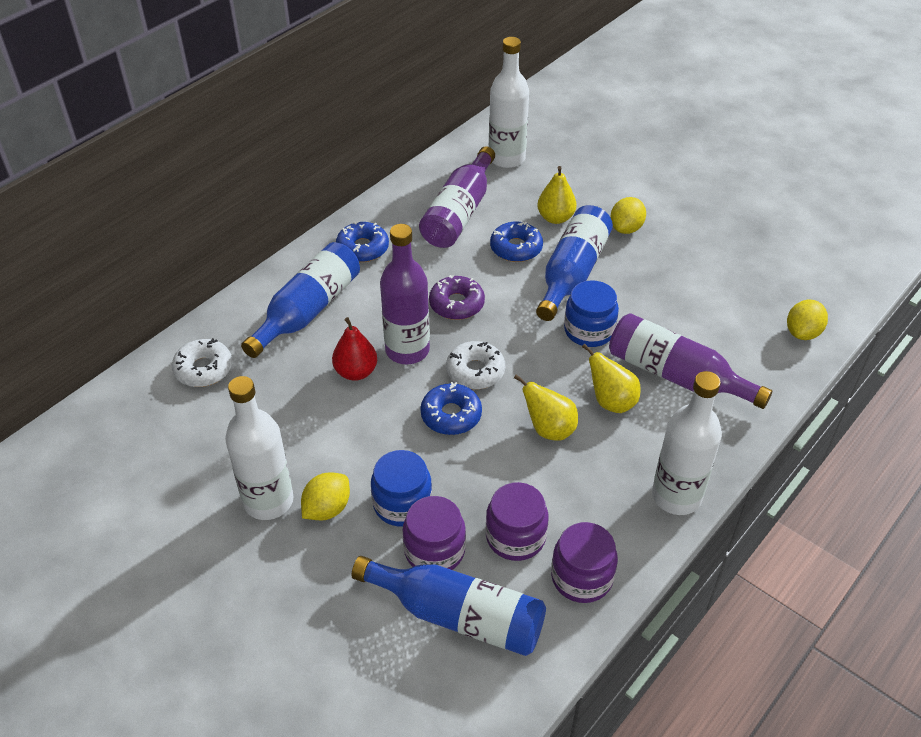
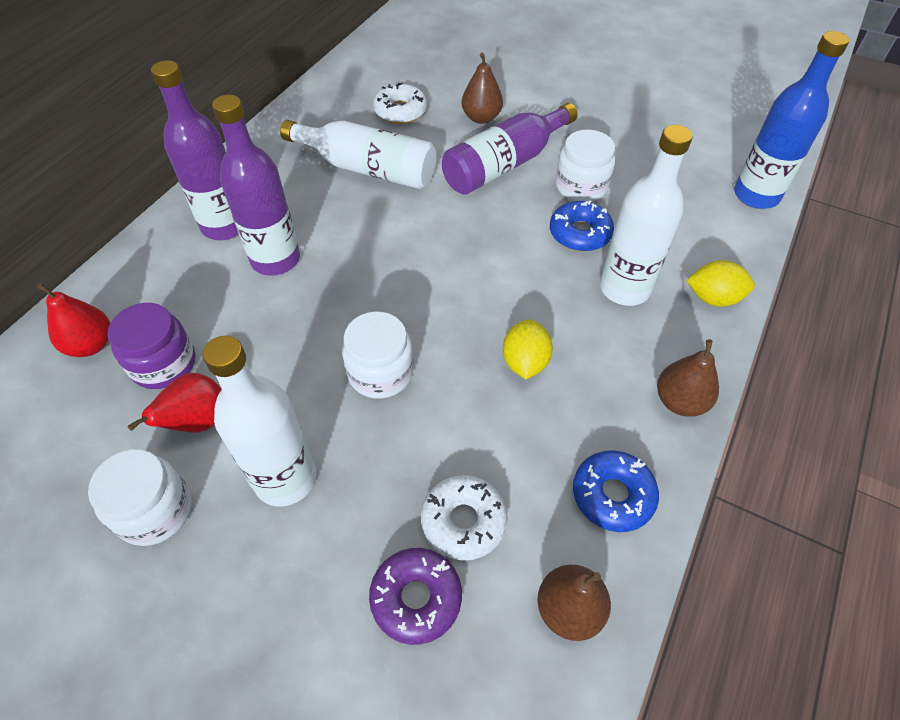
blue bottle: 3 -> 1
blue donut: 3 -> 2
blue jar: 2 -> 0
brown pear: 0 -> 3
purple jar: 3 -> 1
red pear: 1 -> 2
white jar: 0 -> 3
yellow lemon: 3 -> 2
yellow pear: 3 -> 0

